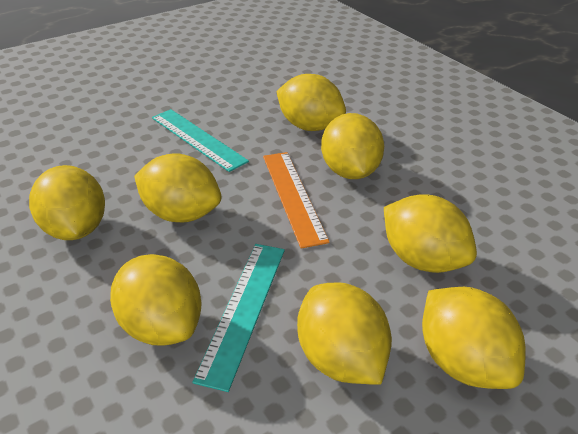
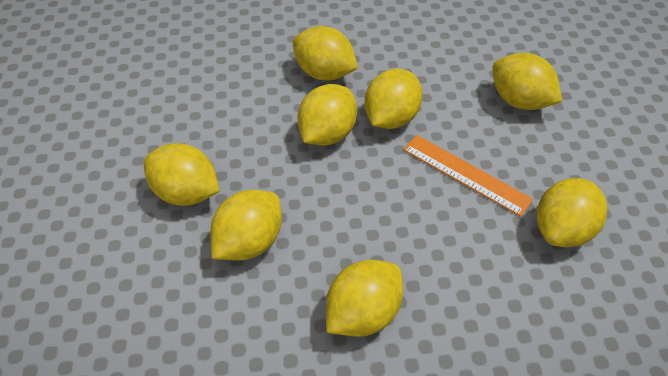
turquoise ruler: 2 -> 0

